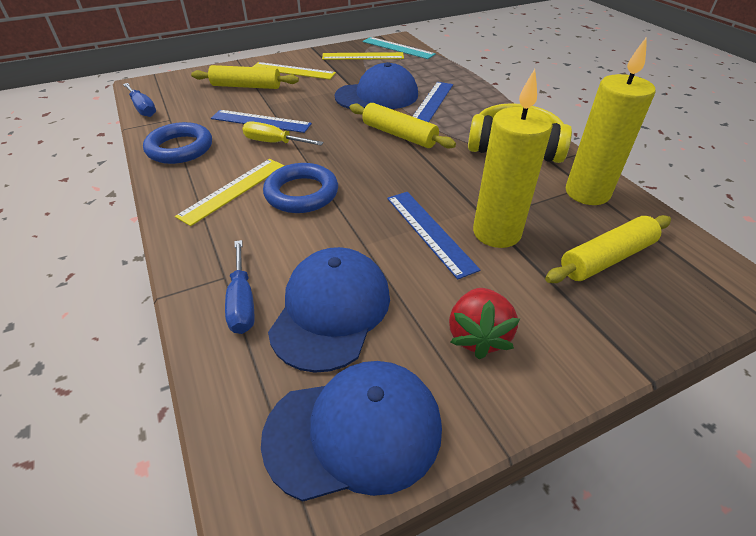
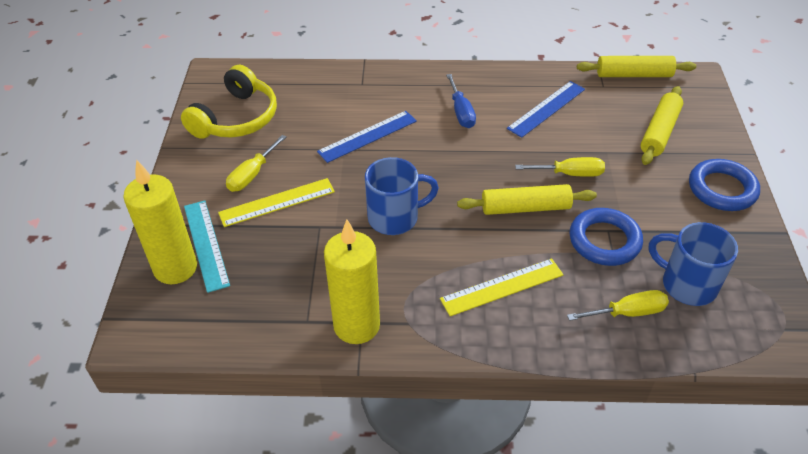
blue cap: 3 -> 0
blue mug: 0 -> 2
blue ruler: 3 -> 2
blue screwdriver: 2 -> 1
red strawberry: 1 -> 0
yellow ruler: 3 -> 2
yellow screwdriver: 1 -> 3

